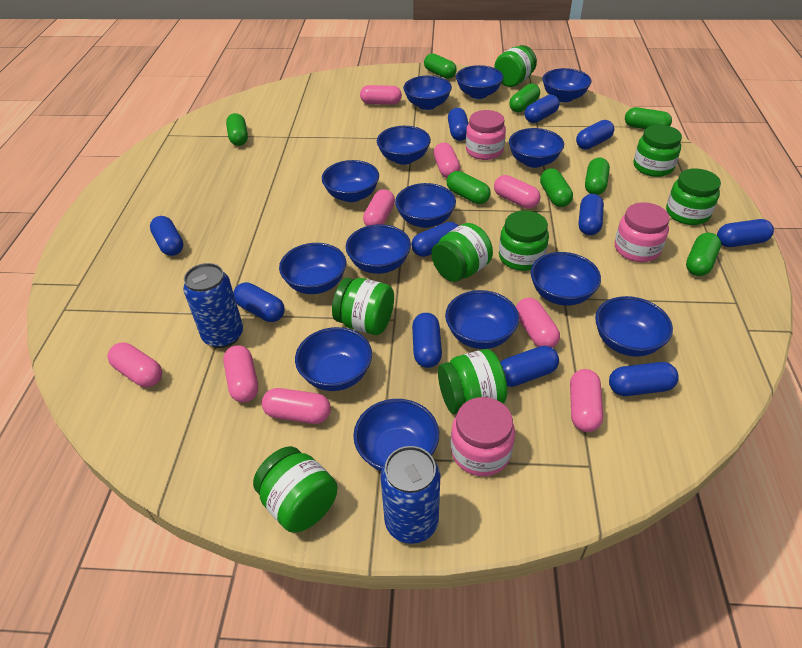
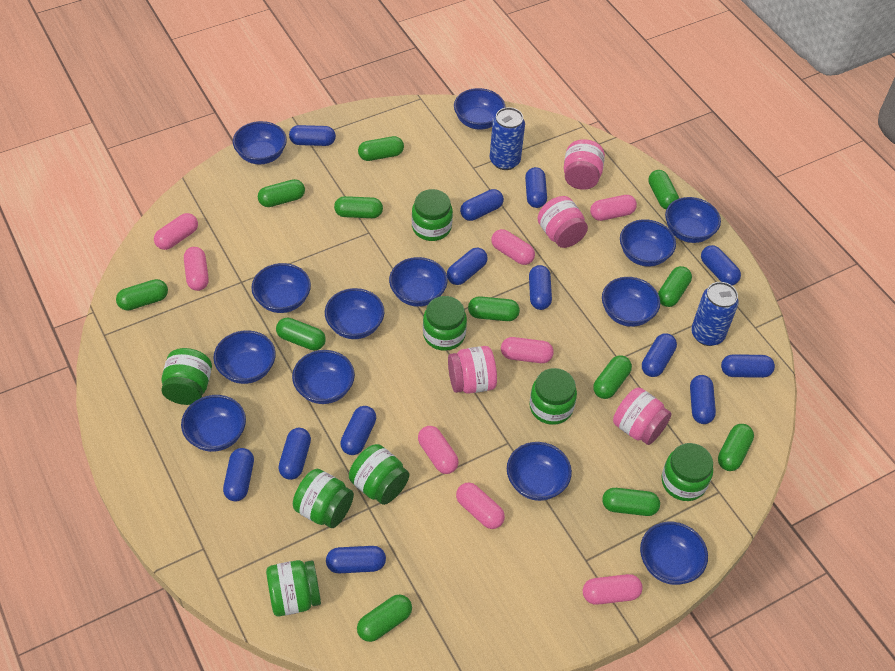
blue bowl: 14 -> 13
blue capsule: 11 -> 13
green capsule: 8 -> 12
pink capsule: 9 -> 8
pink jar: 3 -> 4

